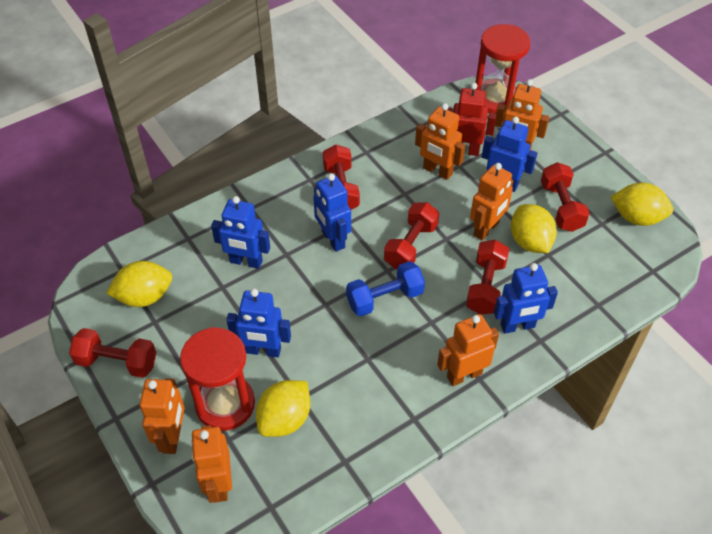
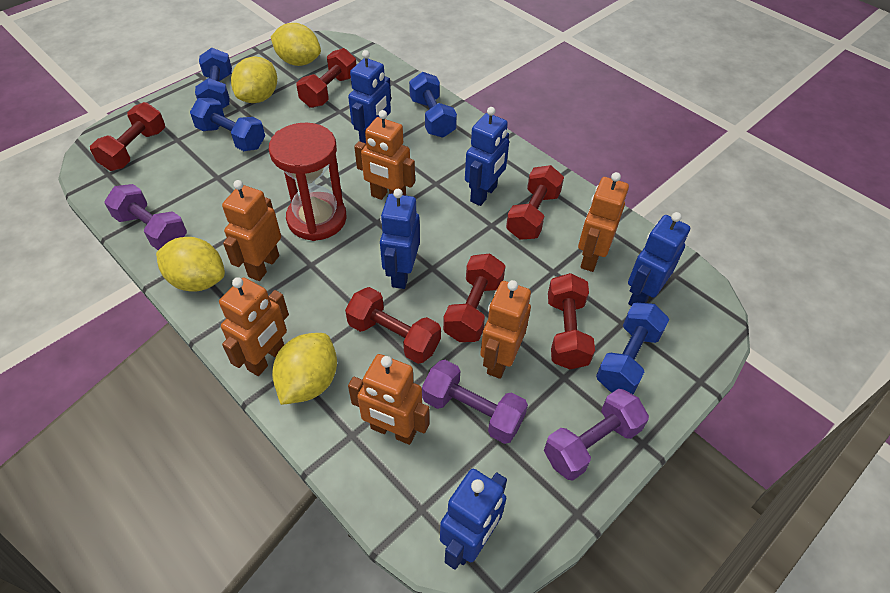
blue dumbbell: 1 -> 4
purple dumbbell: 0 -> 3
red dumbbell: 5 -> 6
red hourglass: 2 -> 1
red robot: 1 -> 0

